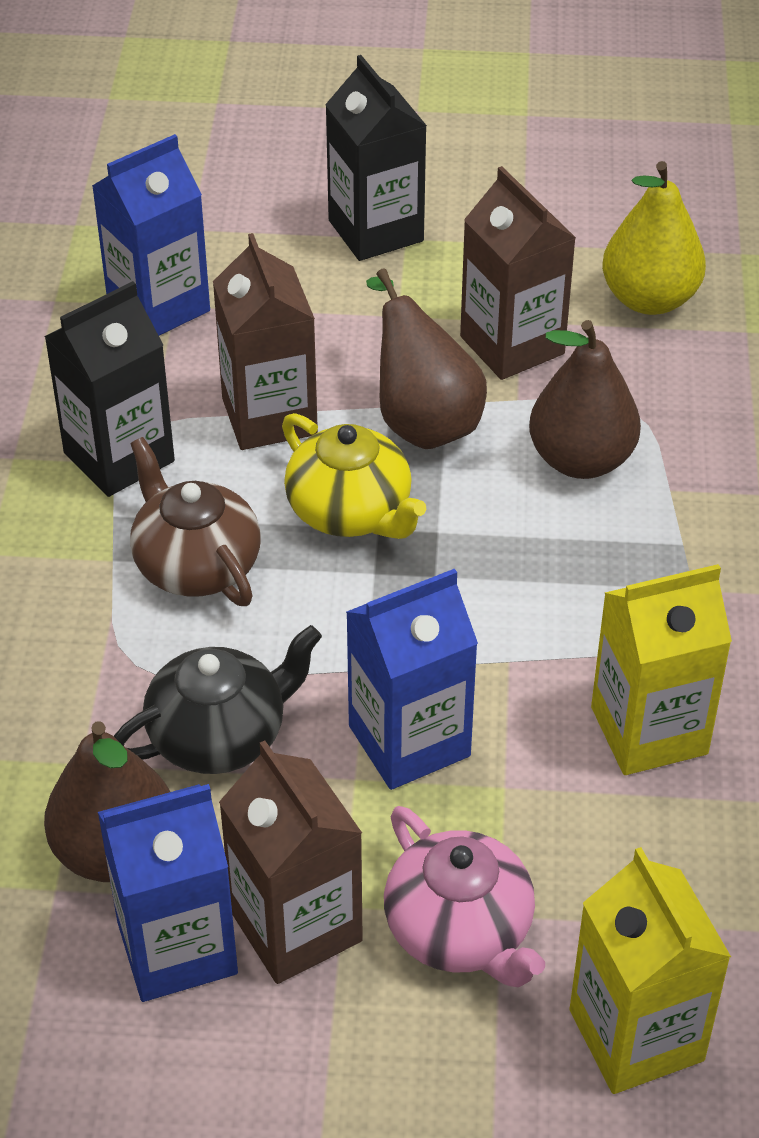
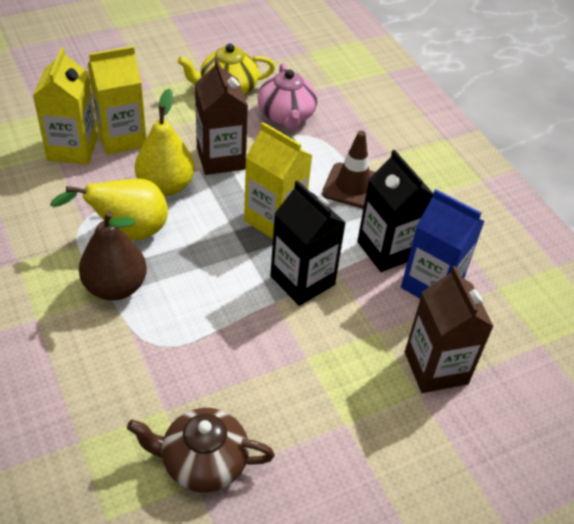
black teapot: 1 -> 0
blue carton: 3 -> 1
brown carton: 3 -> 2
brown pear: 3 -> 1
brown traffic cone: 0 -> 1
yellow carton: 2 -> 3
yellow pear: 1 -> 2

